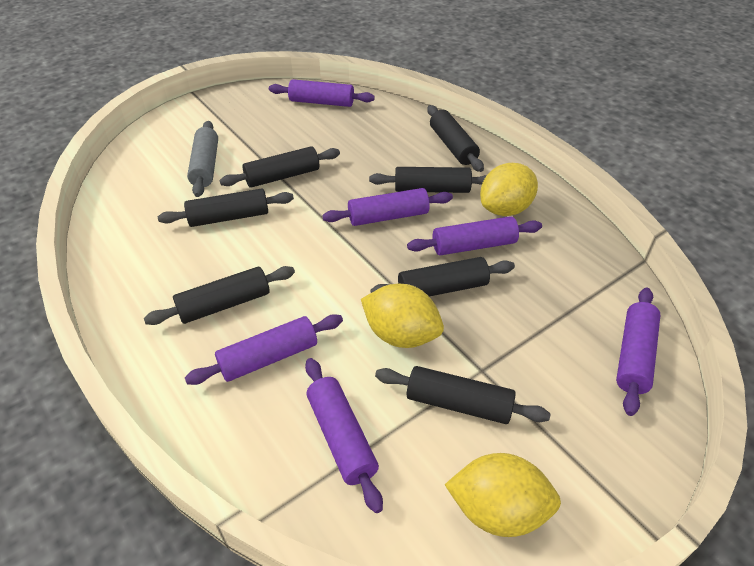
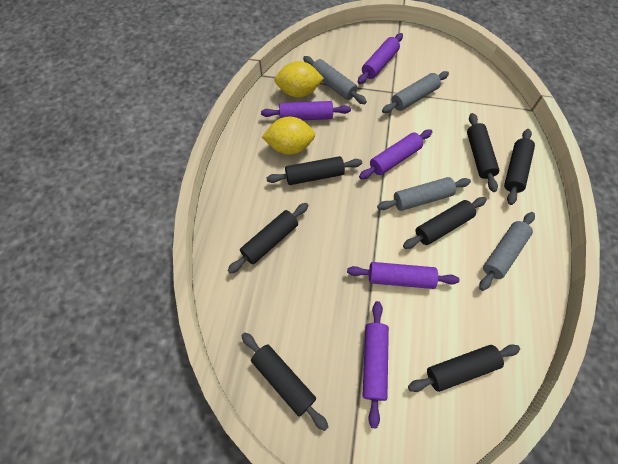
grey rolling pin: 1 -> 4
purple rolling pin: 6 -> 5
yellow lemon: 3 -> 2

